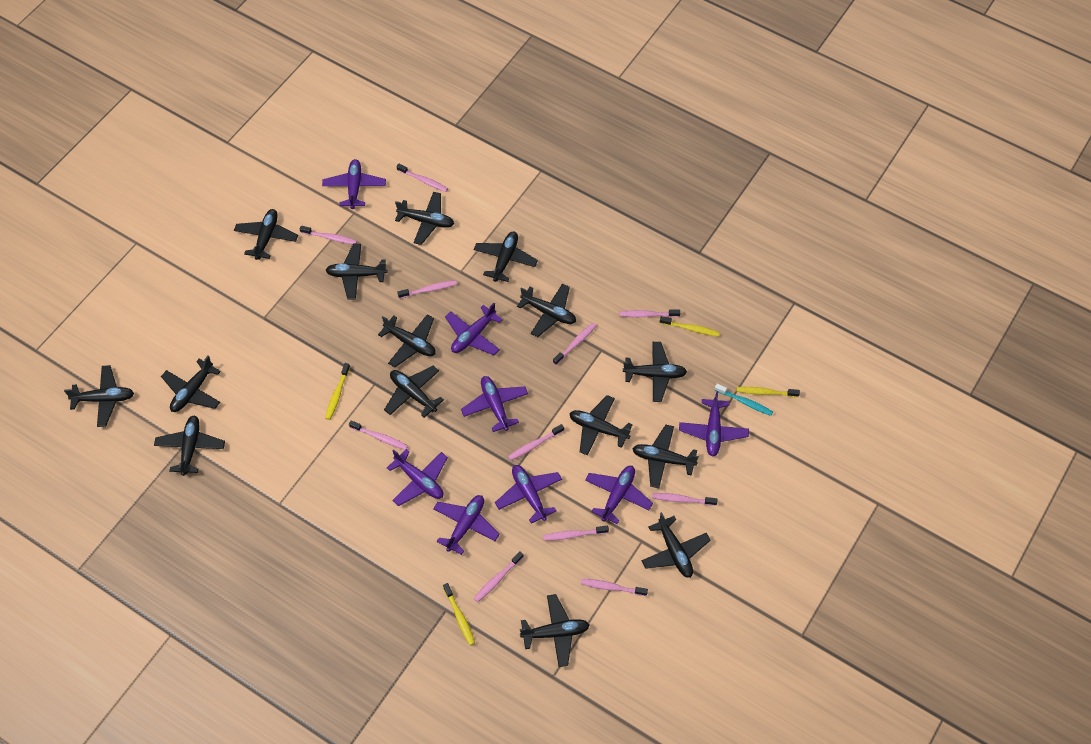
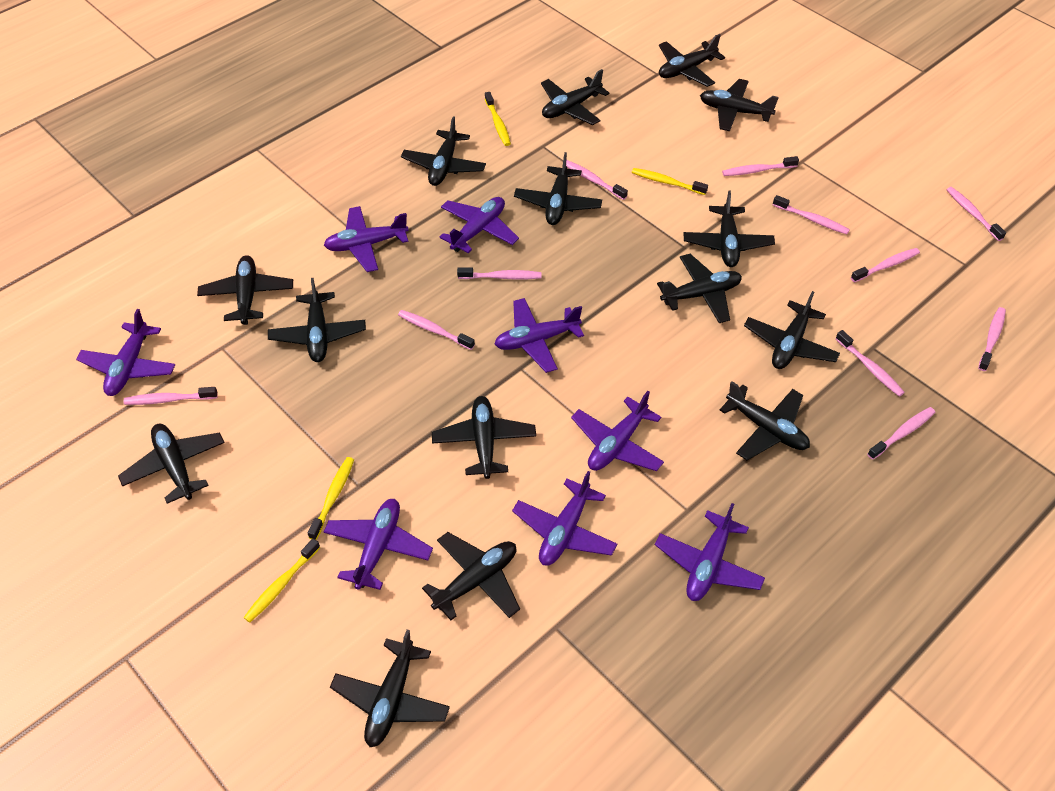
turquoise toothbrush: 1 -> 0

